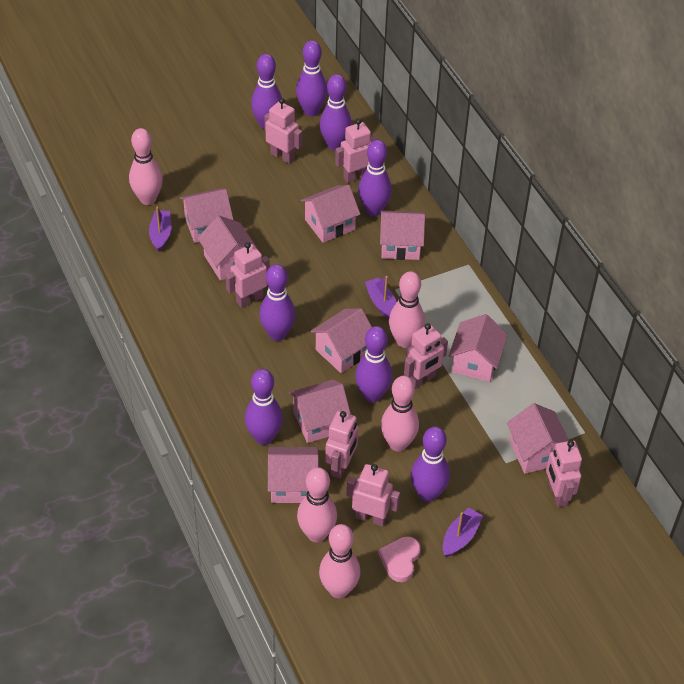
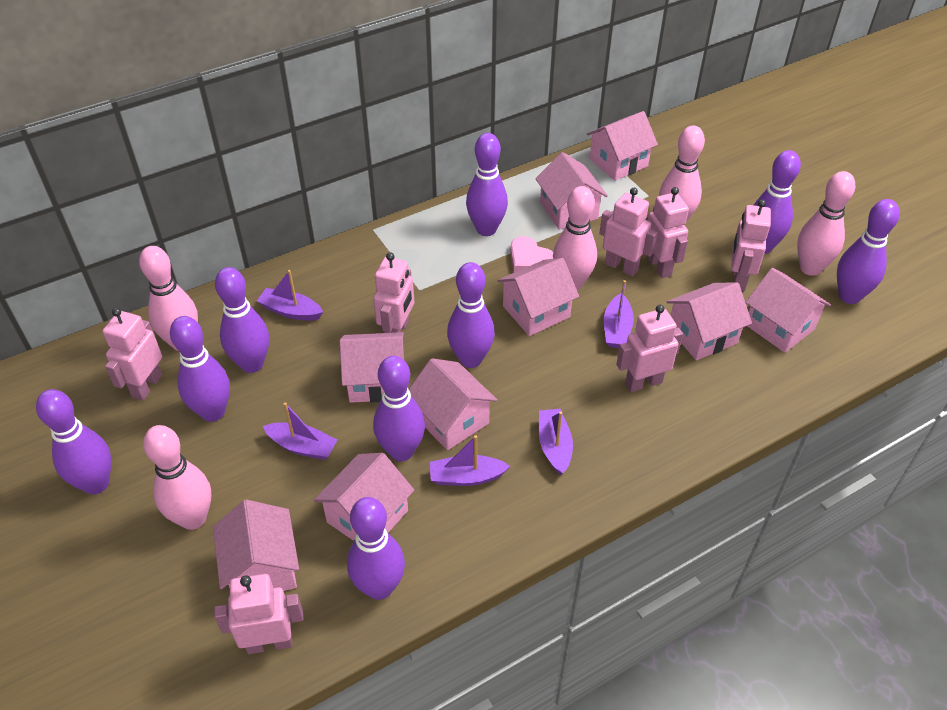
purple boat: 3 -> 5
purple bowling pin: 8 -> 9

